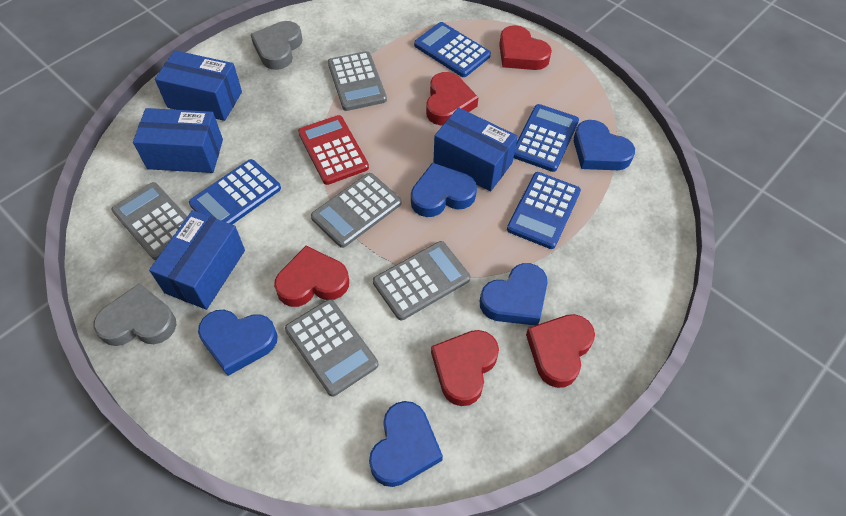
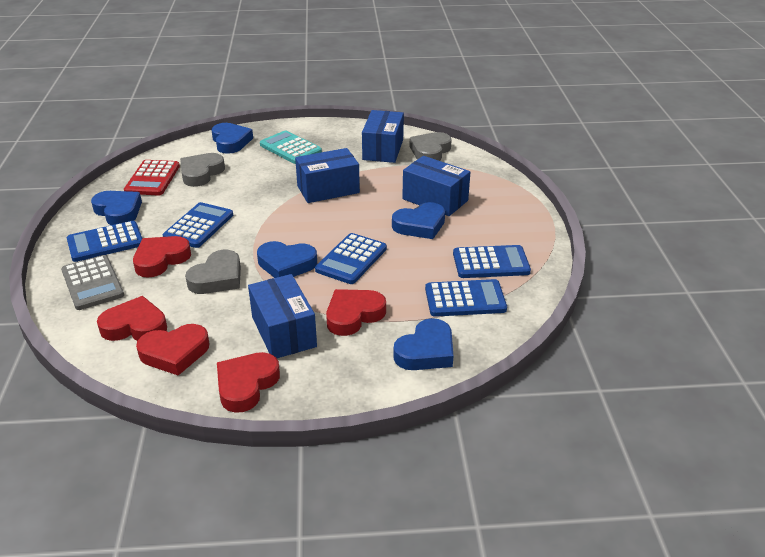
blue calculator: 4 -> 5
grey calculator: 5 -> 1
grey heart: 2 -> 3
turquoise calculator: 0 -> 1

